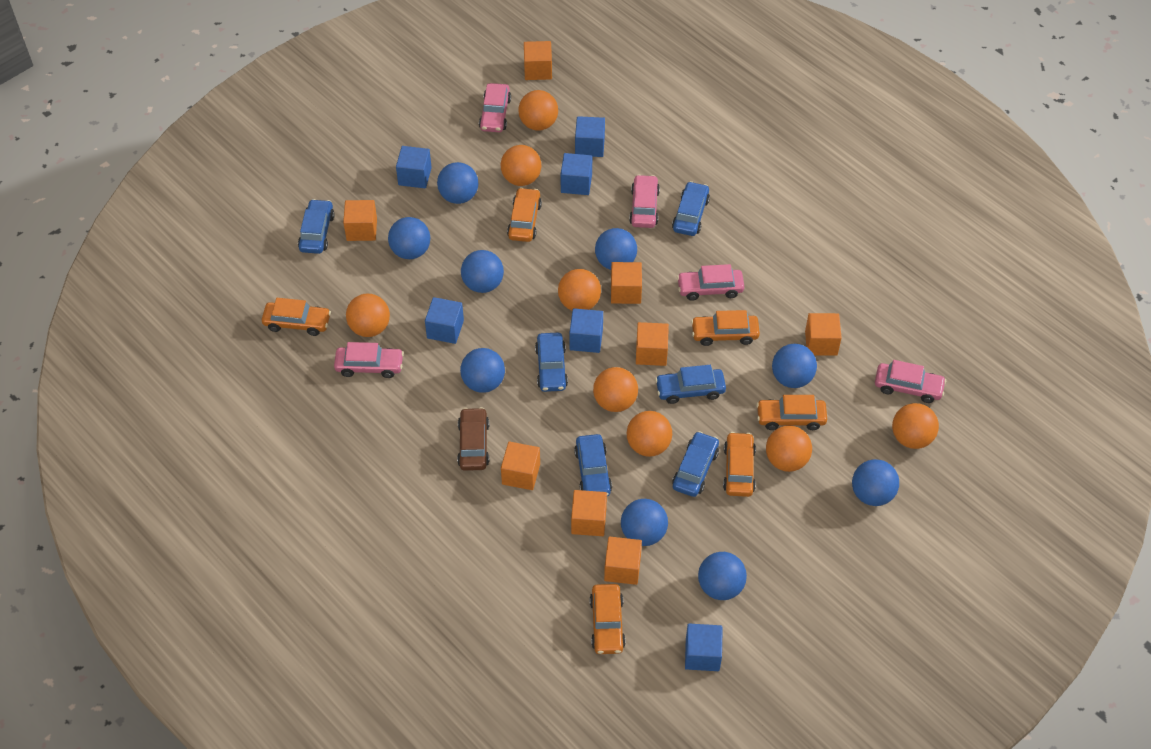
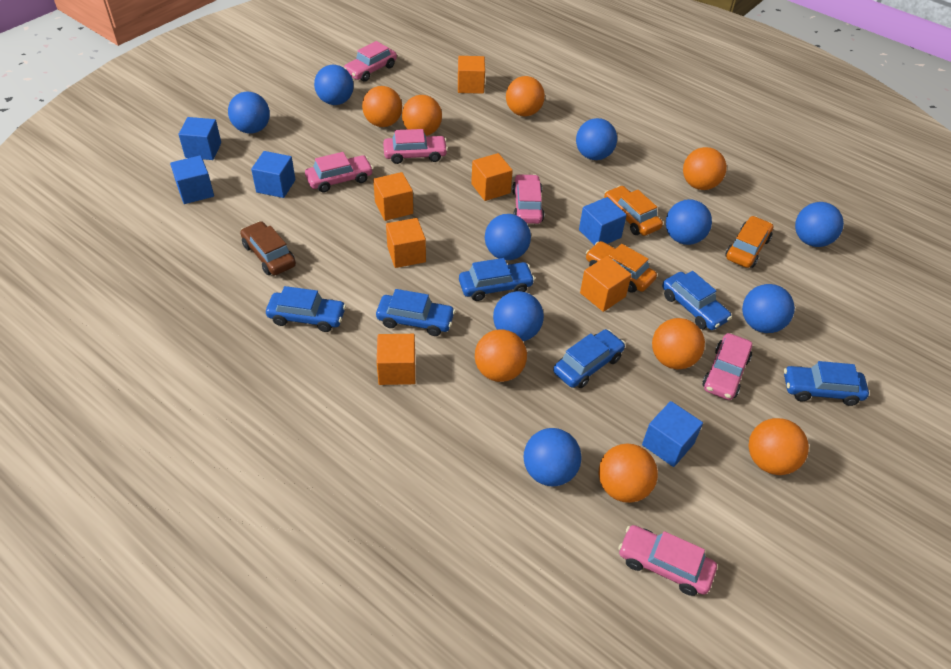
blue cube: 6 -> 5
orange car: 6 -> 3
orange cube: 8 -> 6
pink car: 5 -> 6

